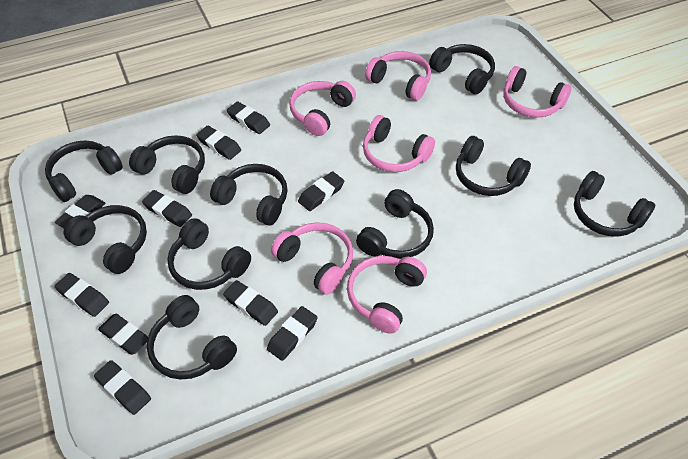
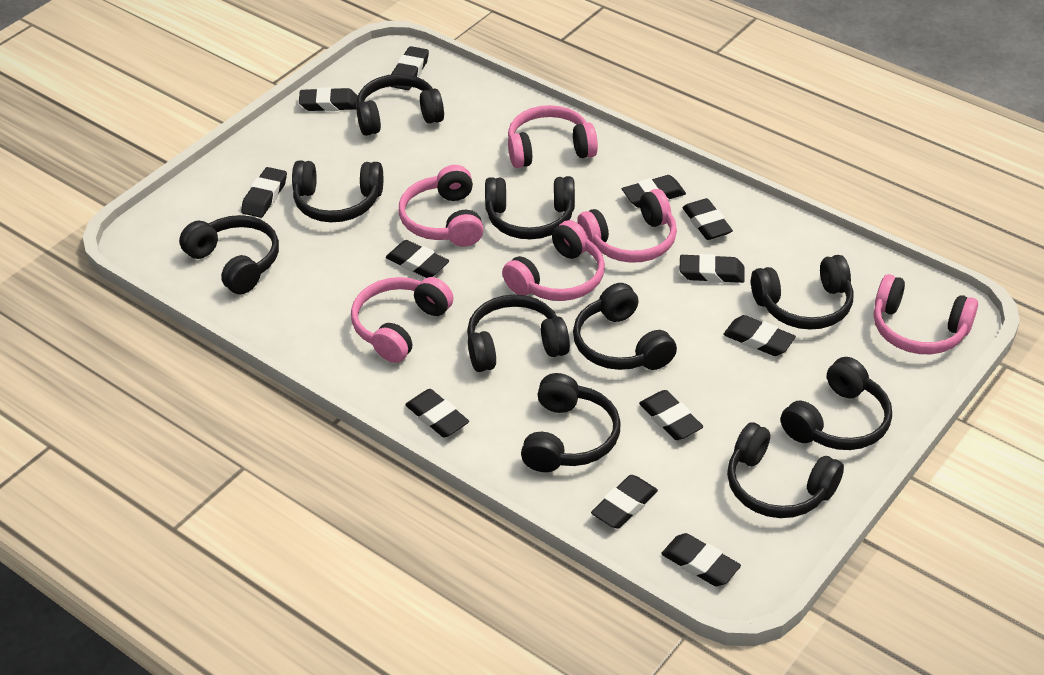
black eraser: 10 -> 12

